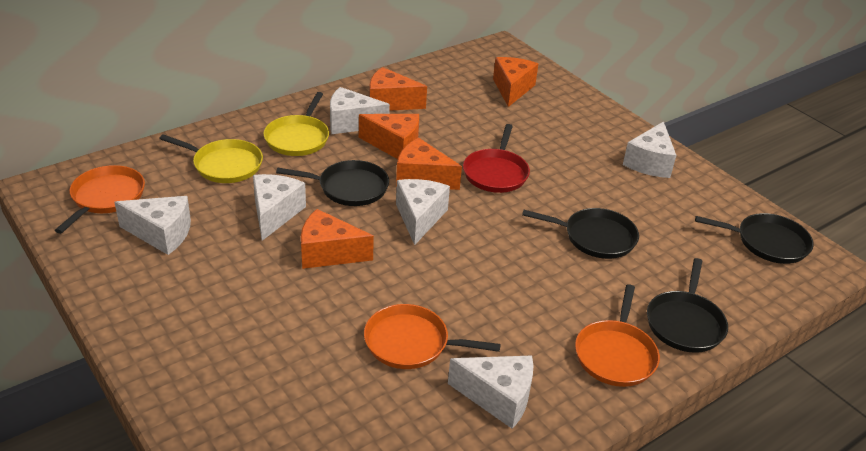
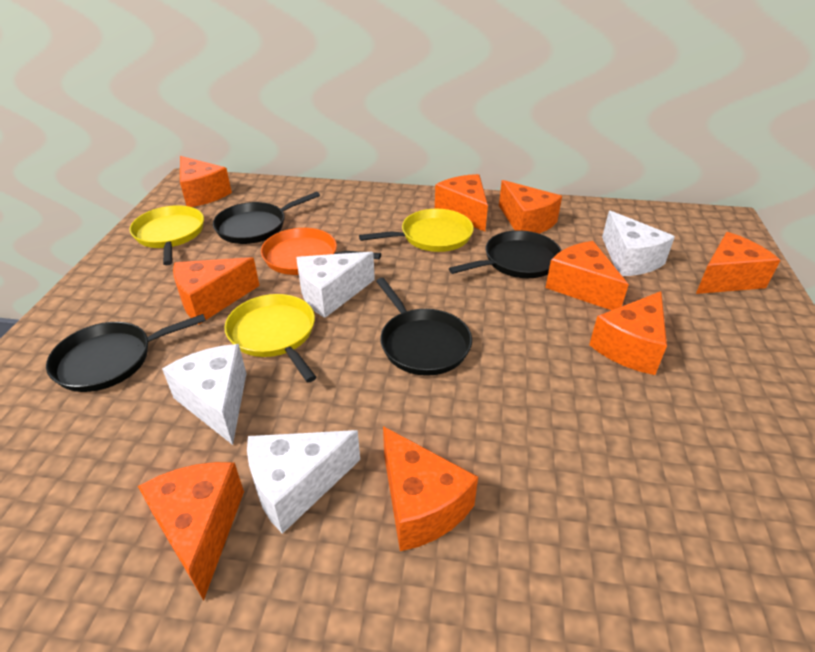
orange cheese: 5 -> 9
orange pan: 3 -> 1
red pan: 1 -> 0
white cheese: 6 -> 4
yellow pan: 2 -> 3

